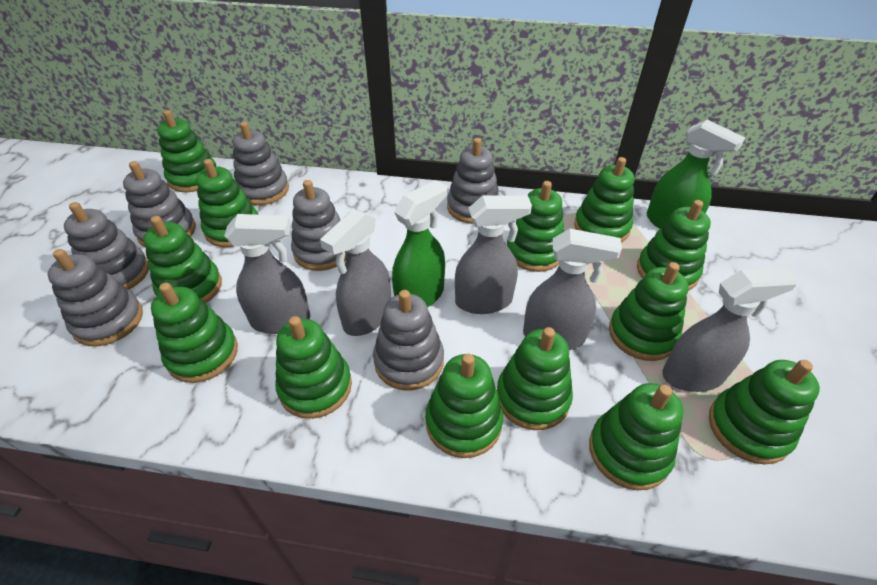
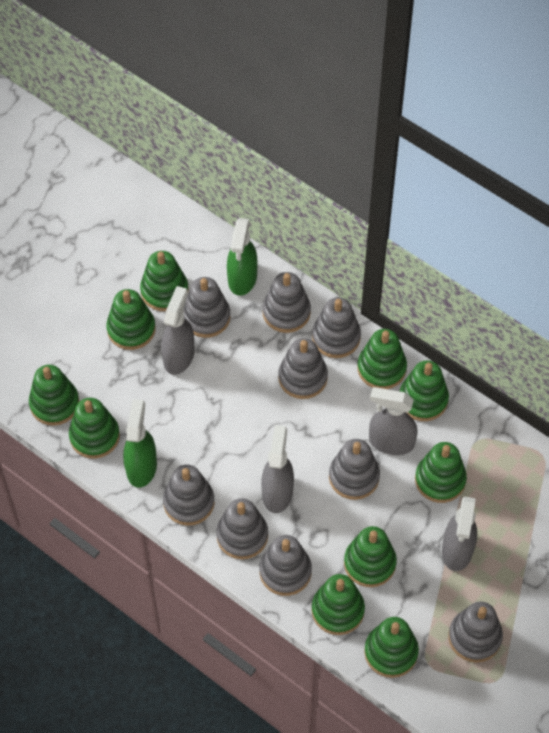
green stacking toy: 13 -> 10
grey spray bottle: 5 -> 4
grey stacking toy: 7 -> 9

